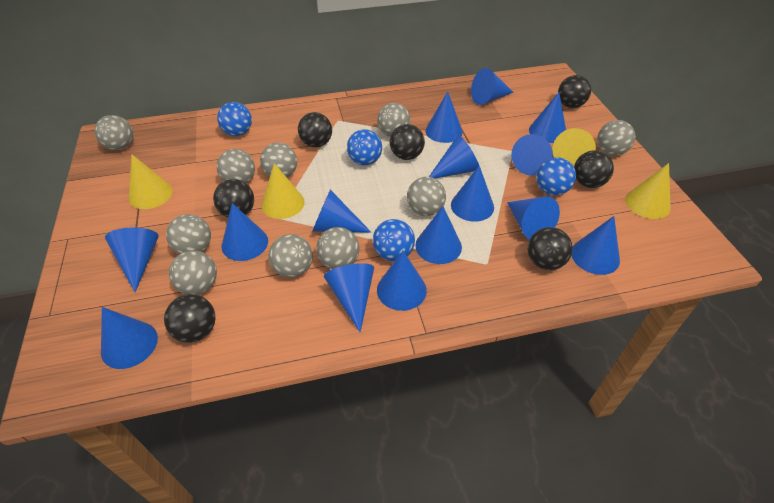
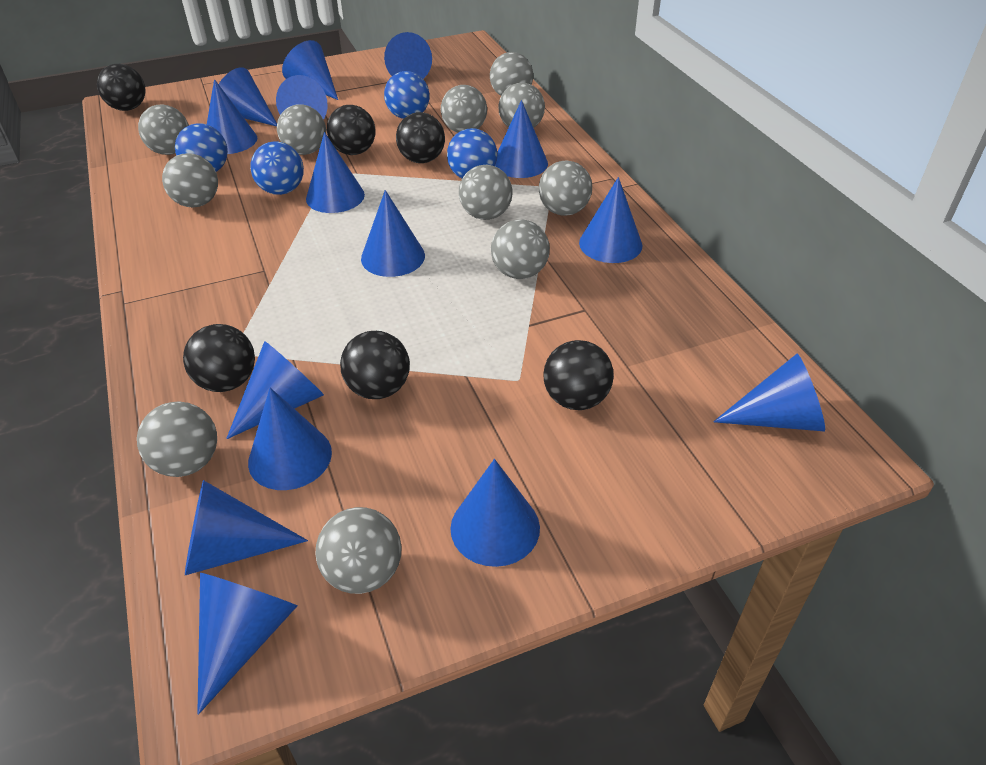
black ball: 7 -> 6
grey ball: 10 -> 11
yellow cone: 4 -> 0

